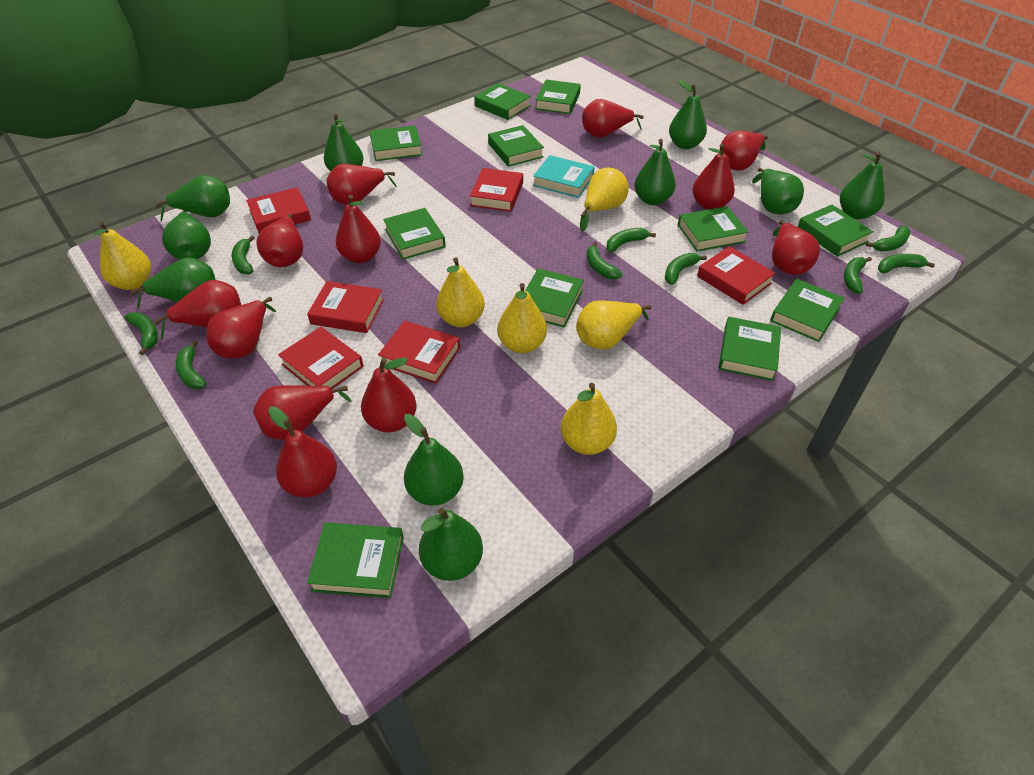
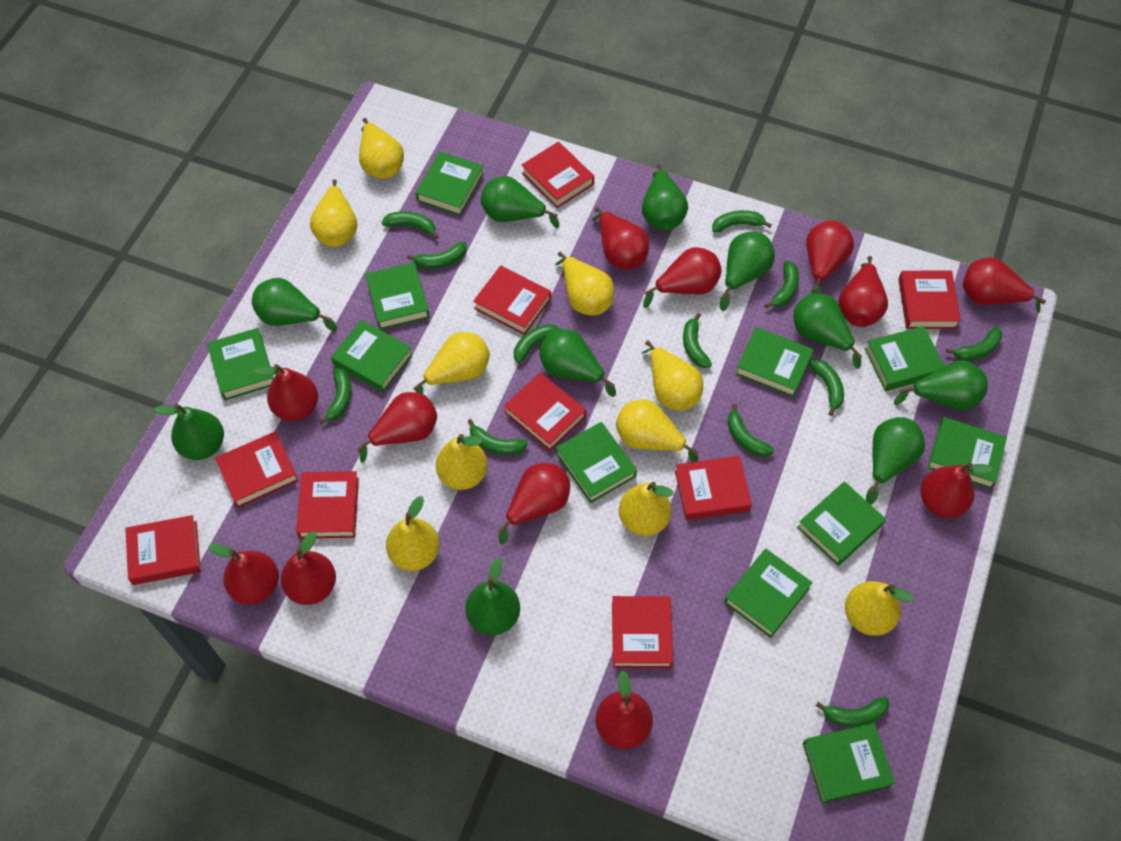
green banana: 9 -> 12
red book: 6 -> 9
turquoise book: 1 -> 0
yellow pear: 6 -> 10

